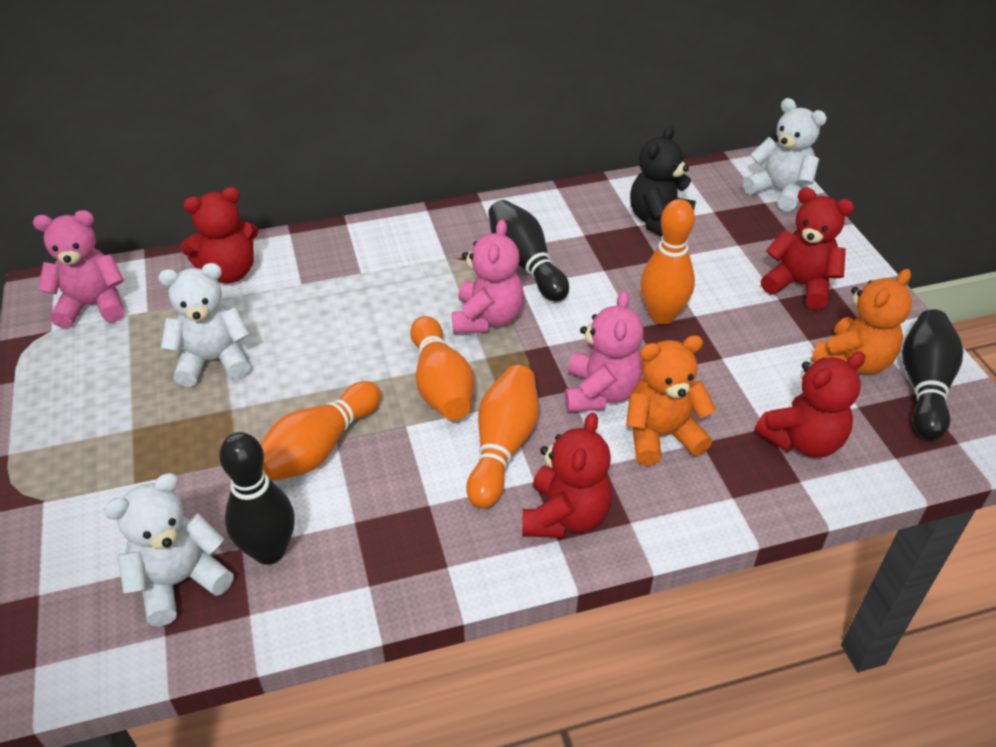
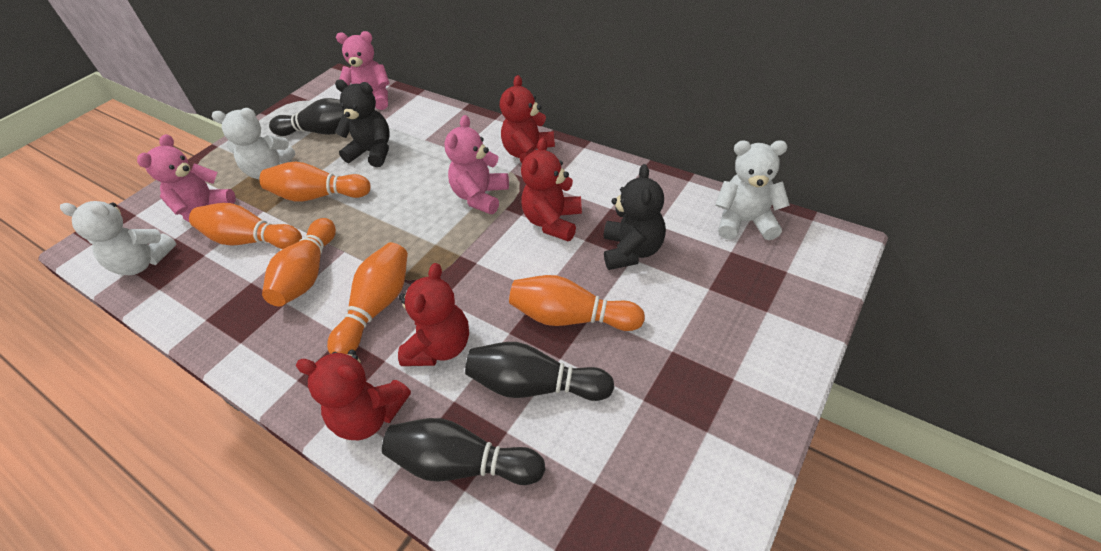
black teddy bear: 1 -> 2
orange bowling pin: 4 -> 5
orange teddy bear: 2 -> 0

